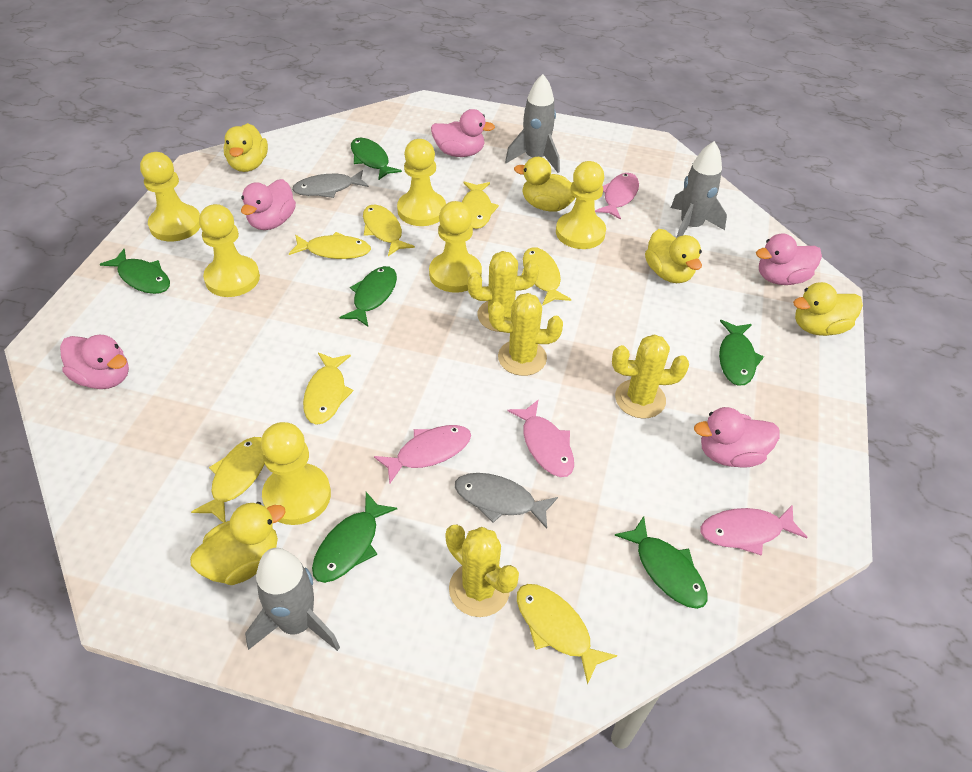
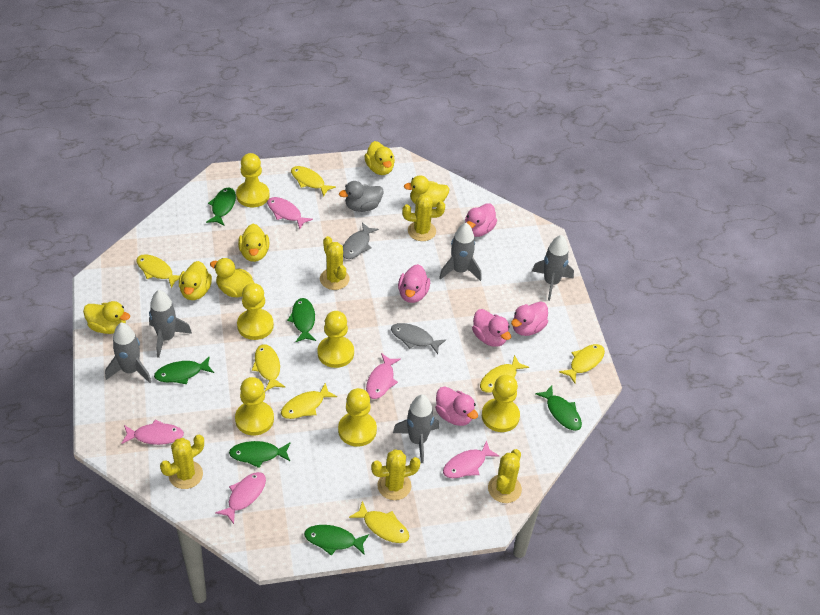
grey duck: 0 -> 1
grey rocket: 3 -> 5
pink fish: 4 -> 5
yellow cactus: 4 -> 5
yellow duck: 5 -> 6

